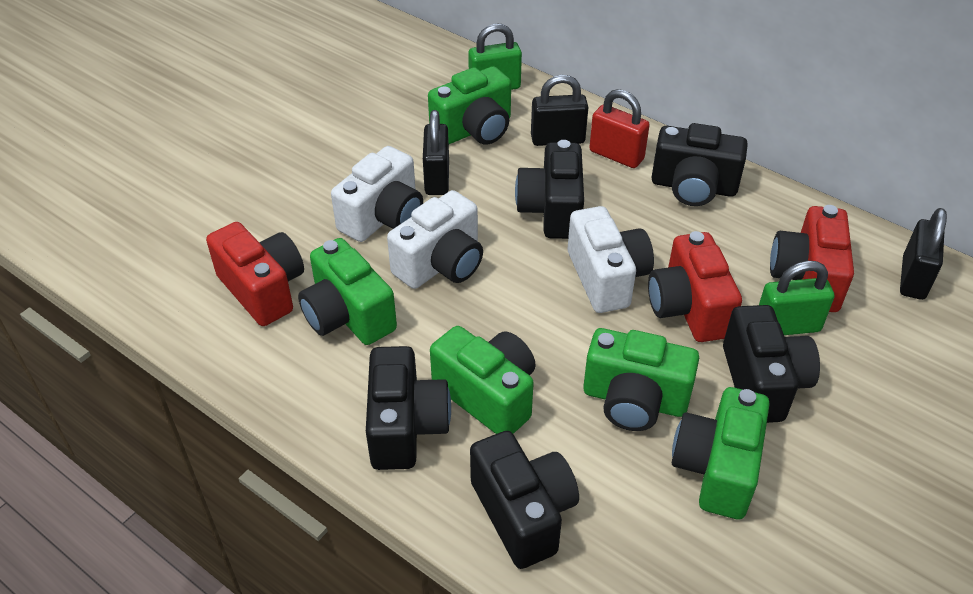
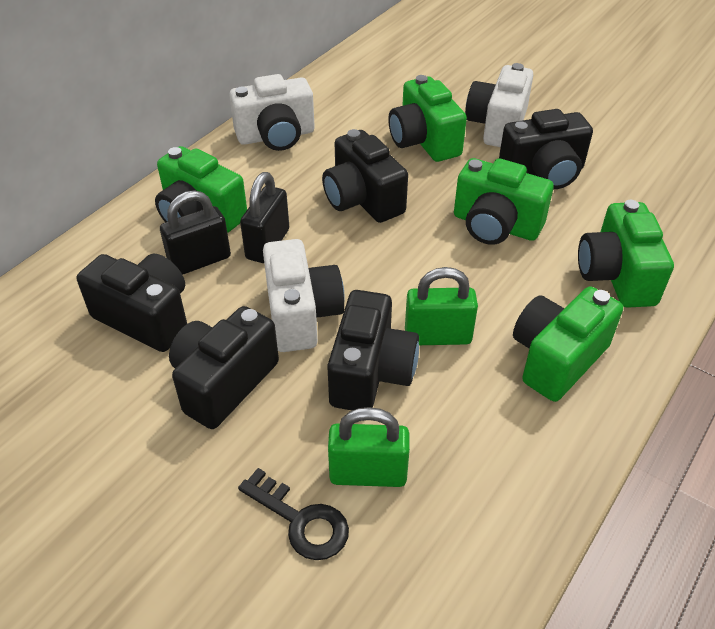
black key: 0 -> 1
black padlock: 3 -> 2
red camera: 3 -> 0
red padlock: 1 -> 0

